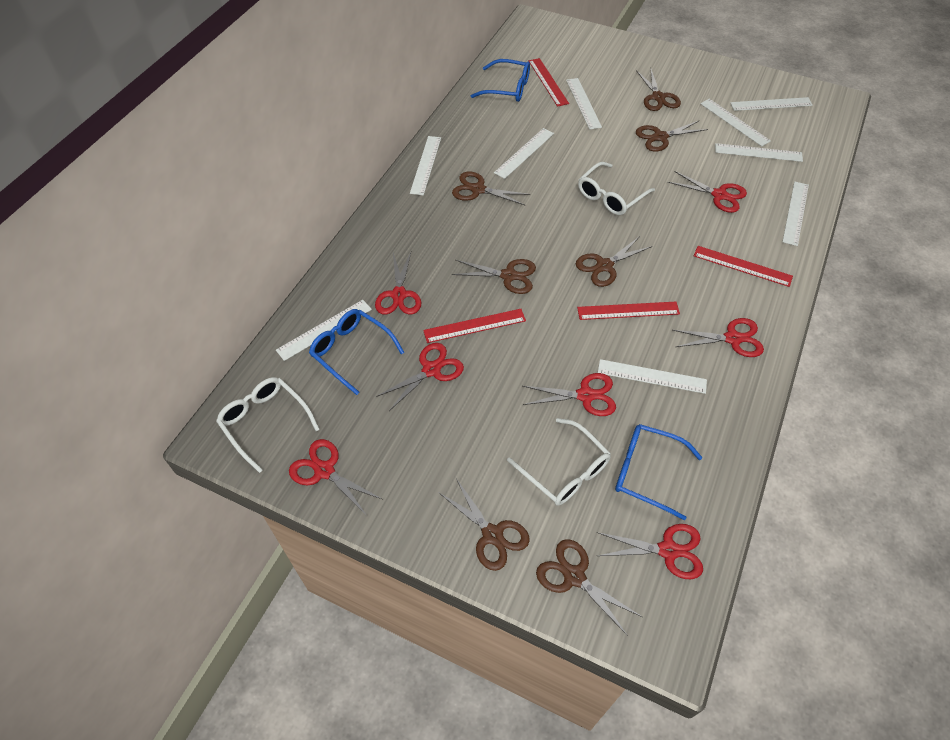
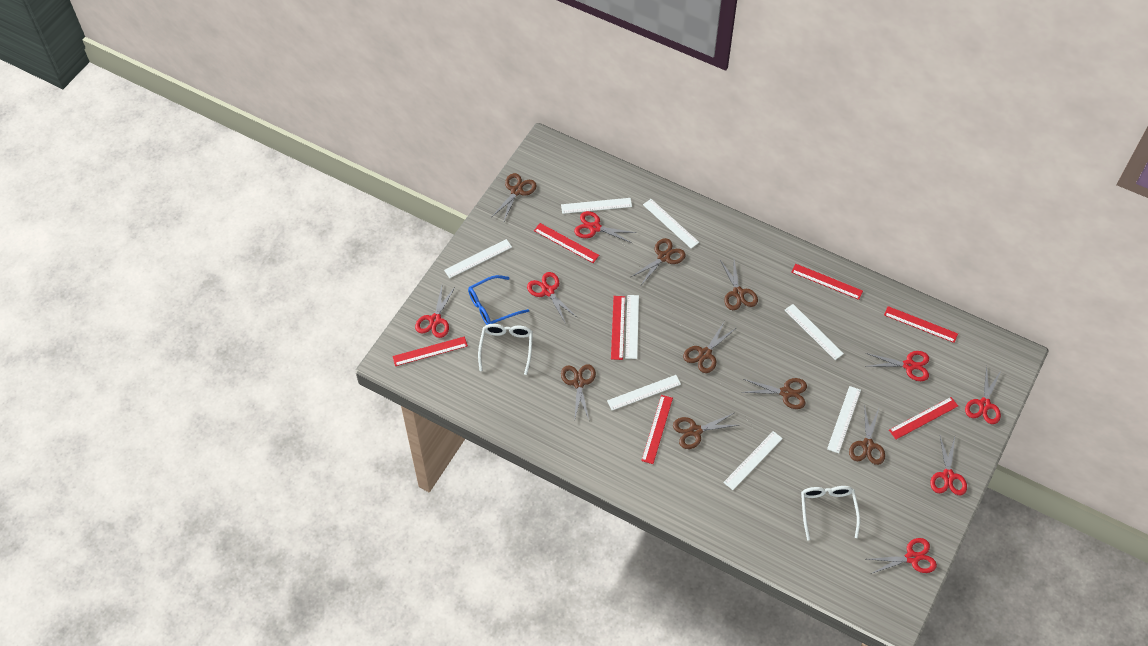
blue glasses: 3 -> 1
brown scissors: 7 -> 8
red ruler: 4 -> 7
white glasses: 3 -> 2
white ruler: 9 -> 8

